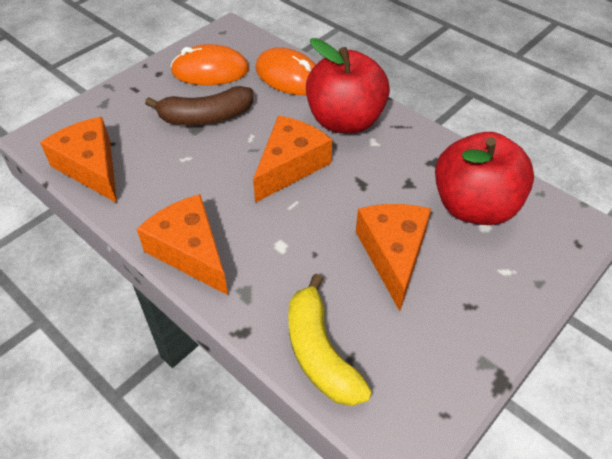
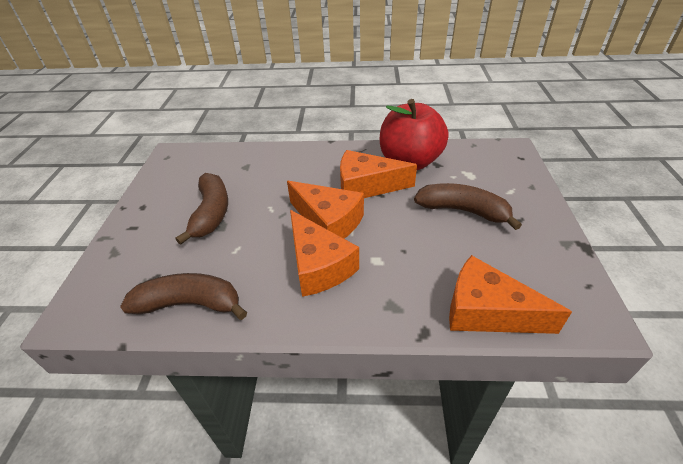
brown banana: 1 -> 3
orange mouse: 2 -> 0
red apple: 2 -> 1
yellow banana: 1 -> 0

